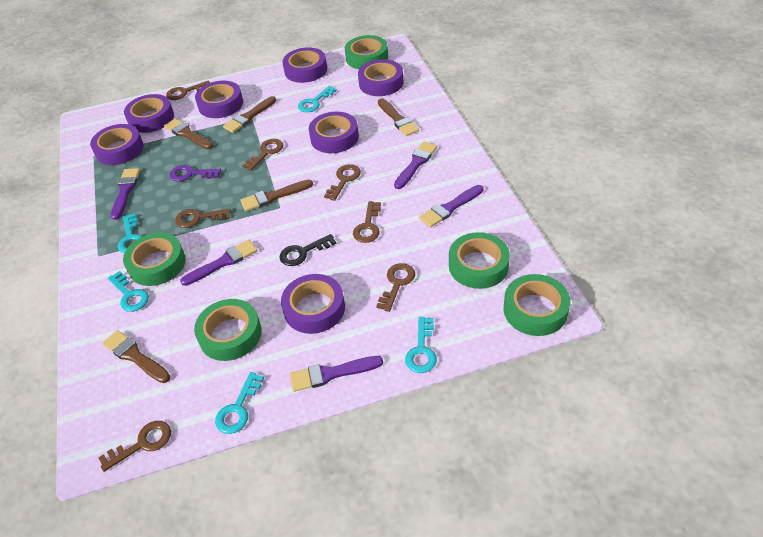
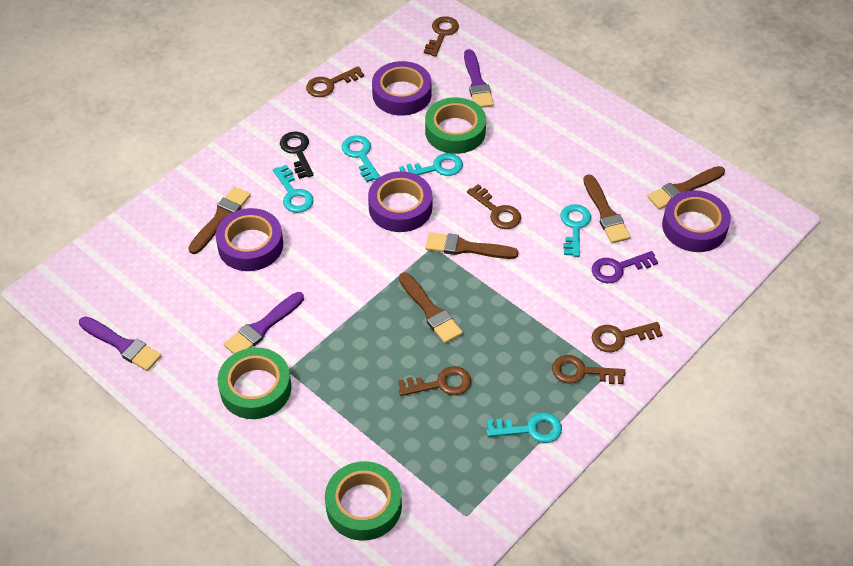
brown key: 7 -> 6
green tape: 5 -> 3
purple brush: 5 -> 3
purple tape: 7 -> 4

